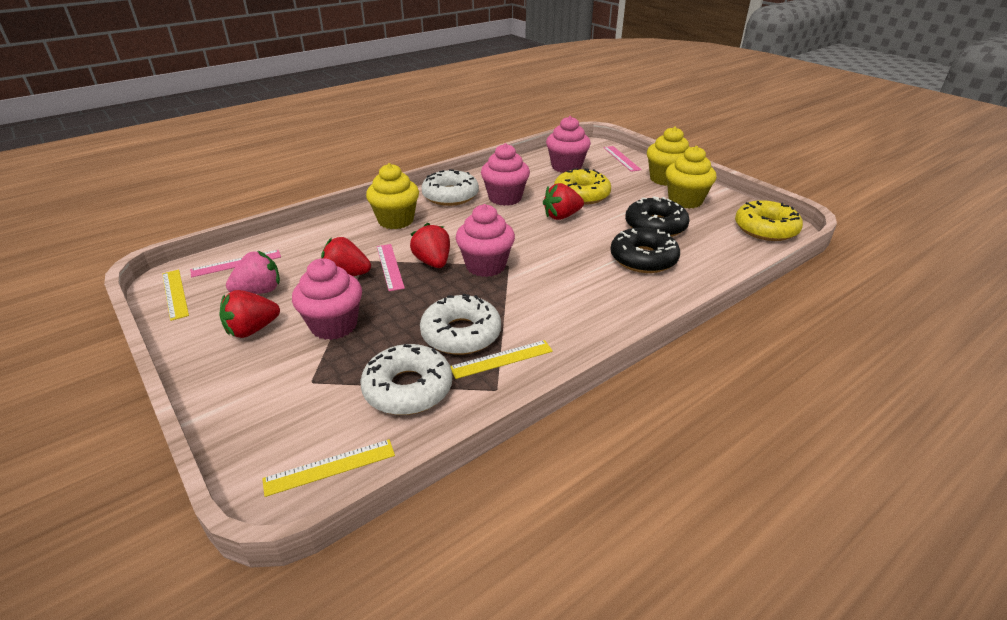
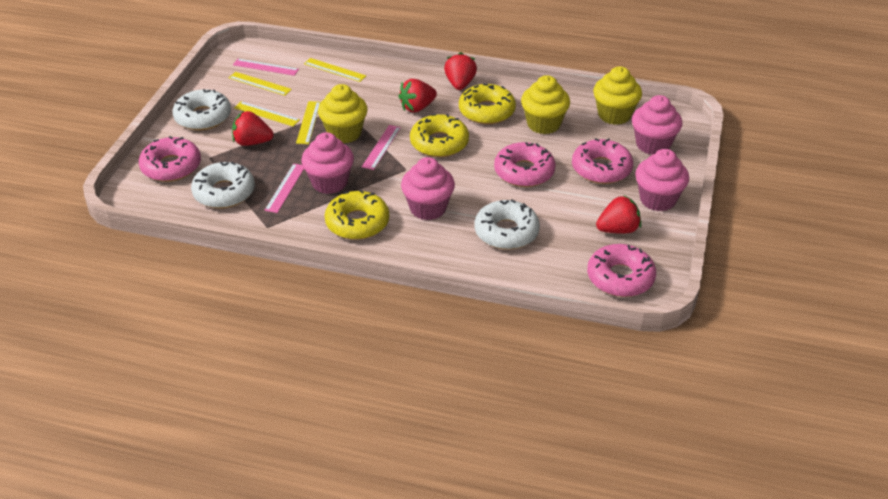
black donut: 2 -> 0
pink donut: 0 -> 4
pink strawberry: 1 -> 0
yellow donut: 2 -> 3
yellow ruler: 3 -> 4

